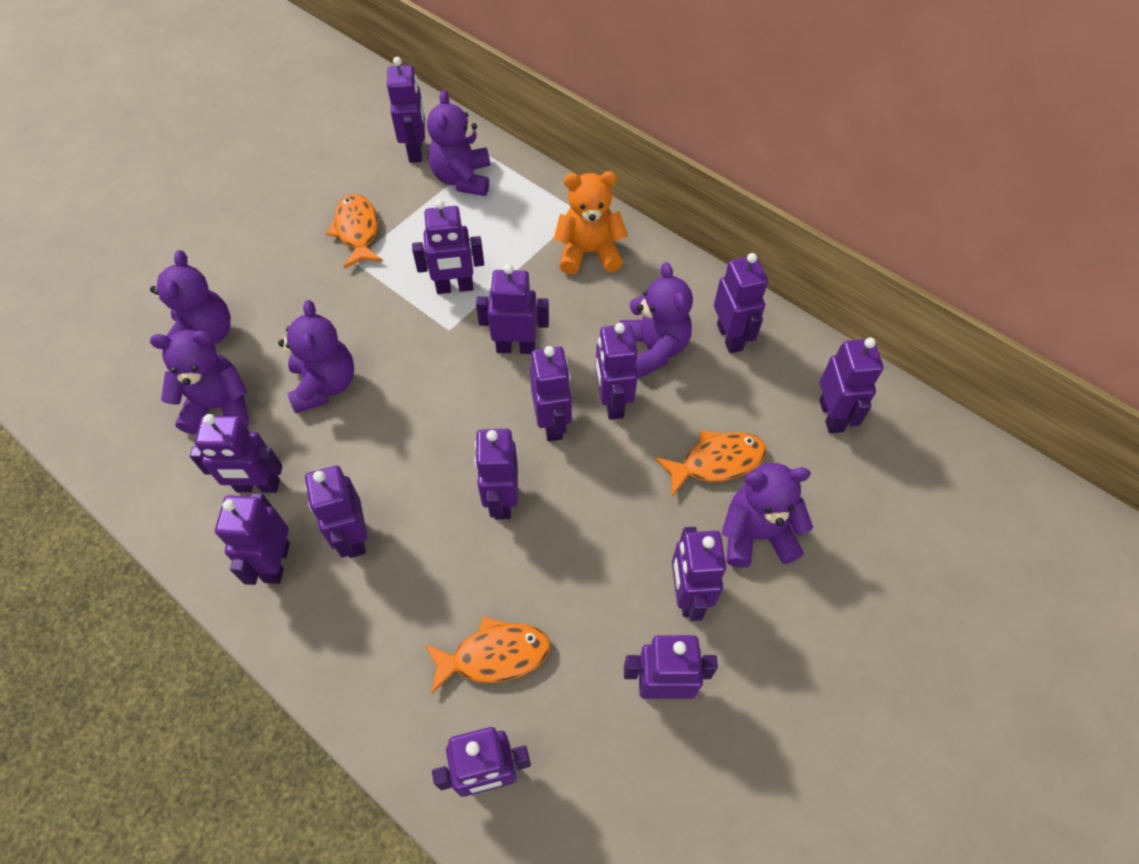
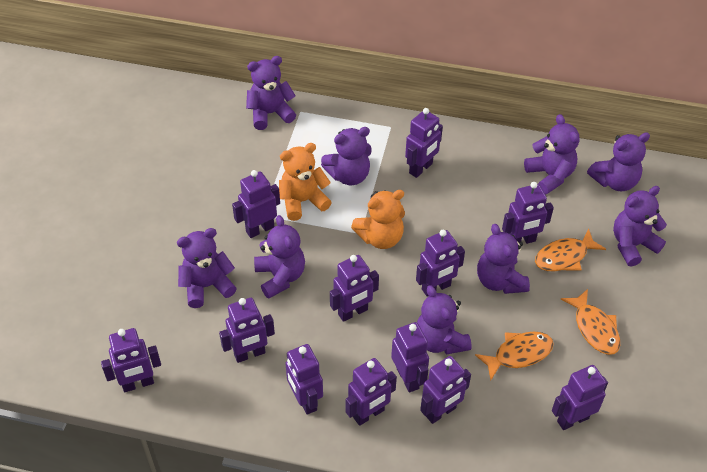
orange teddy bear: 1 -> 2
purple robot: 14 -> 12
purple teddy bear: 6 -> 9

